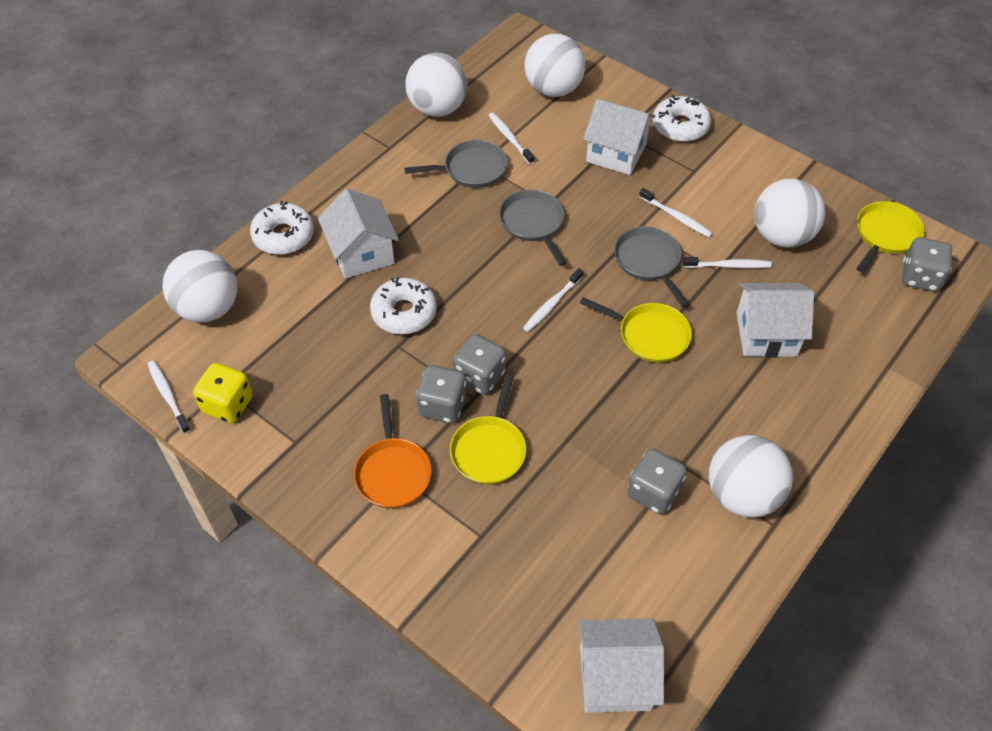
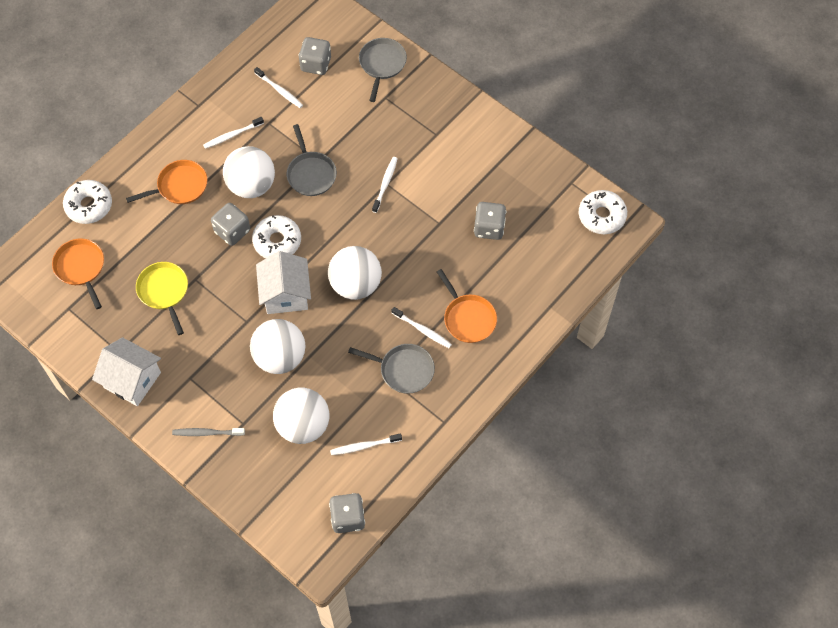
grey toothbrush: 0 -> 1
orange pan: 1 -> 3
white ball: 5 -> 4
white house: 4 -> 2
yellow dice: 1 -> 0
yellow pan: 3 -> 1

